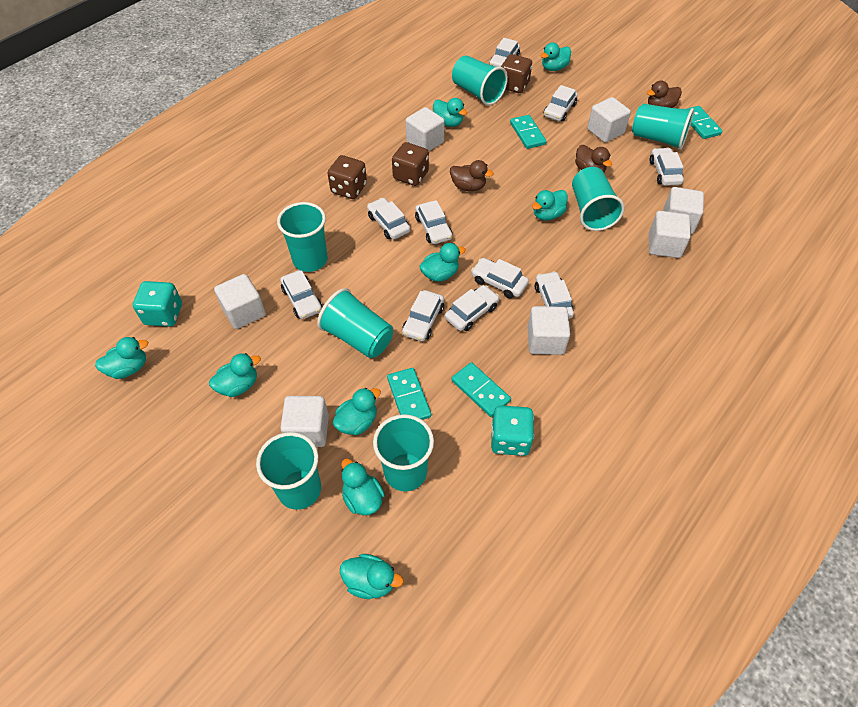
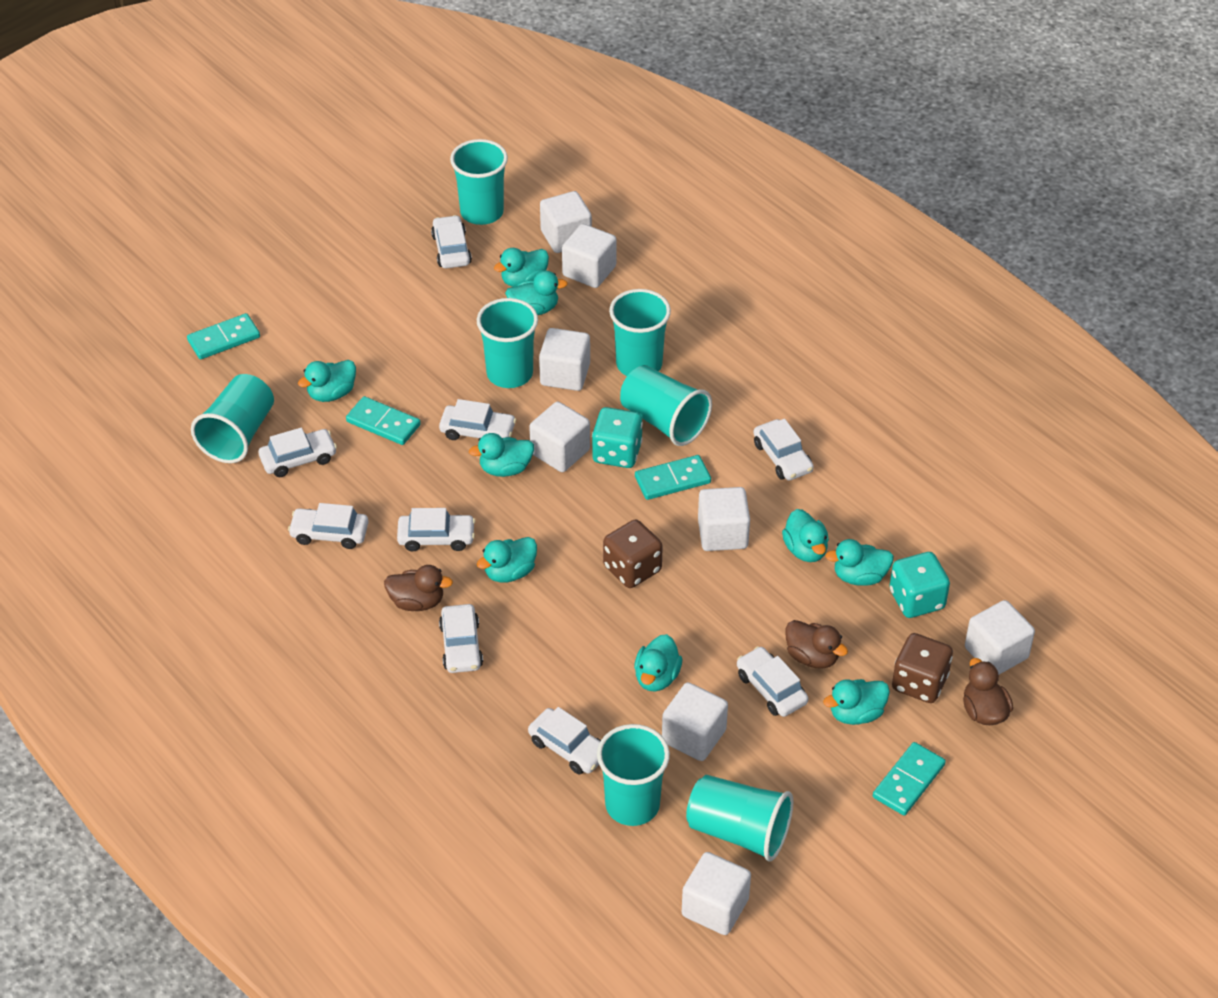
brown dice: 3 -> 2
white car: 10 -> 9
white cube: 7 -> 8

